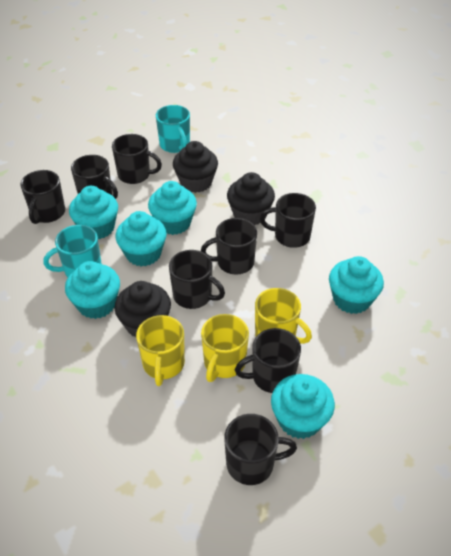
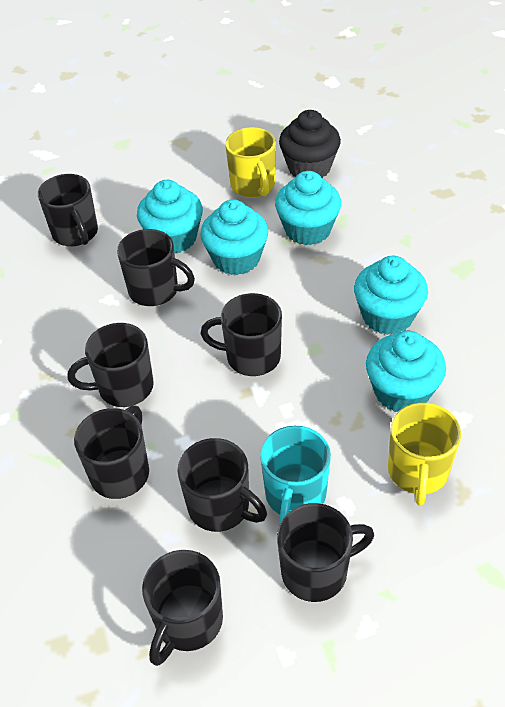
black cupcake: 3 -> 1
turquoise cupcake: 6 -> 5
turquoise mug: 2 -> 1
yellow mug: 3 -> 2

